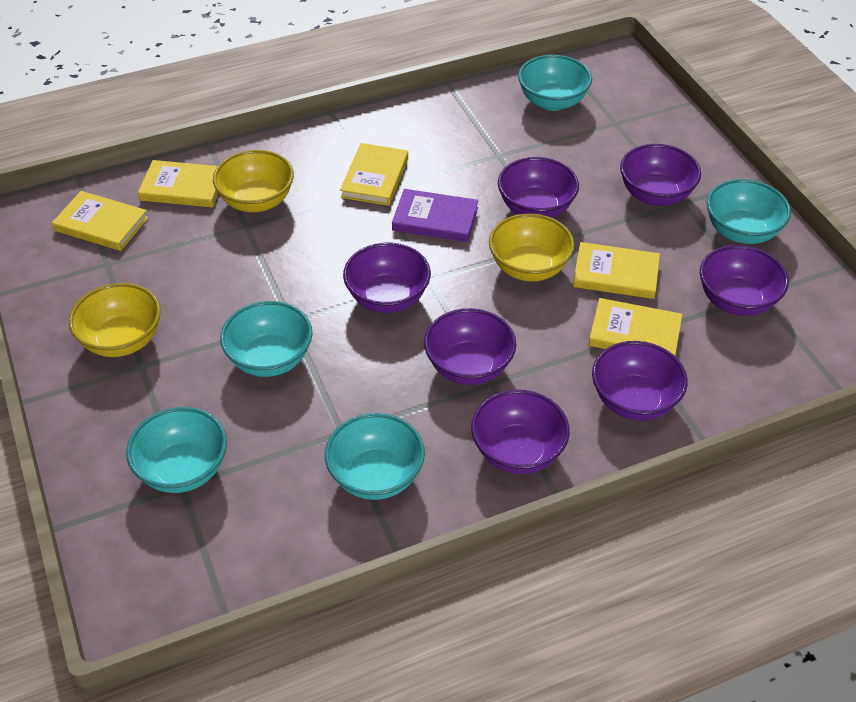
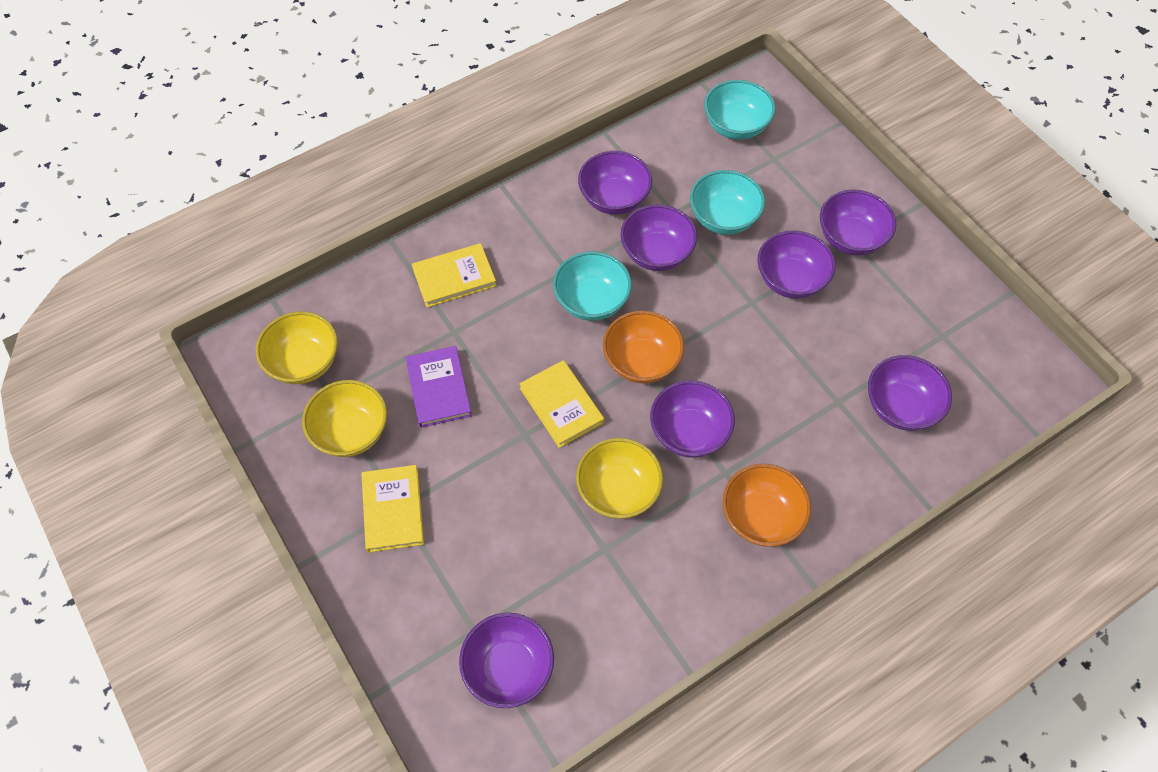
orange bowl: 0 -> 2
turquoise bowl: 5 -> 3
yellow book: 5 -> 3

